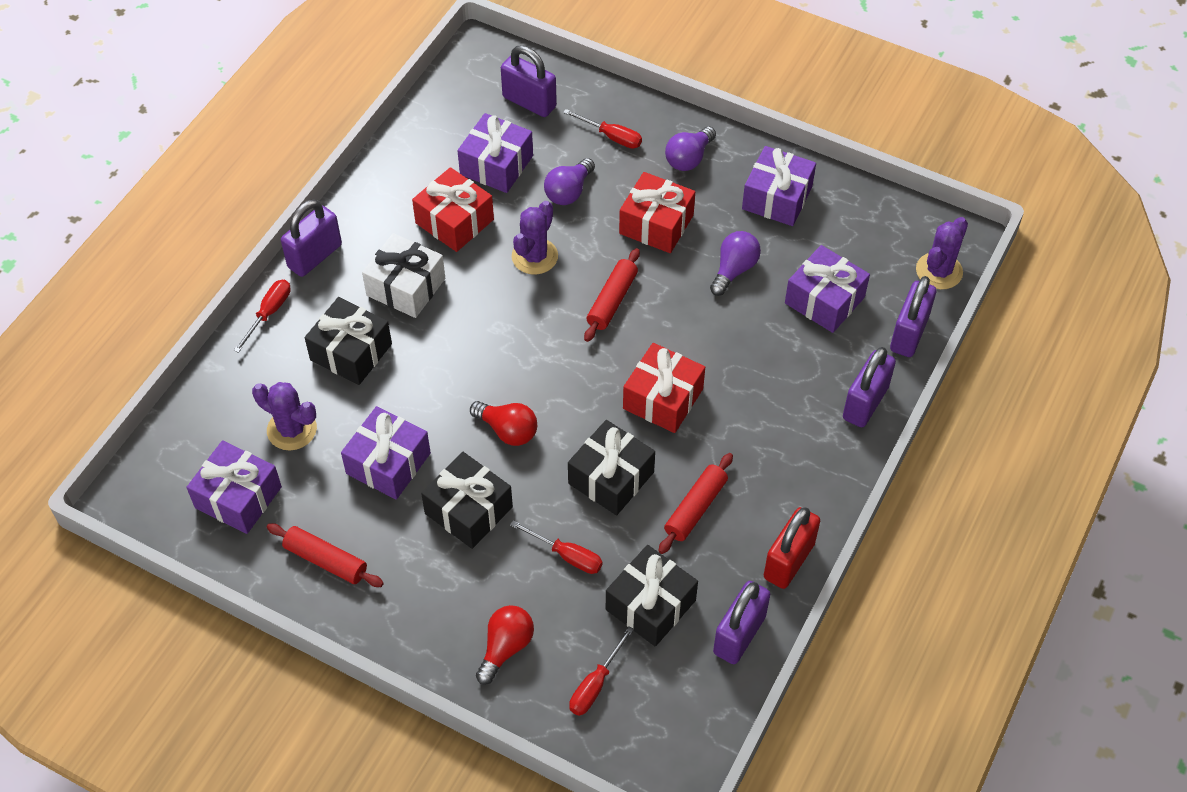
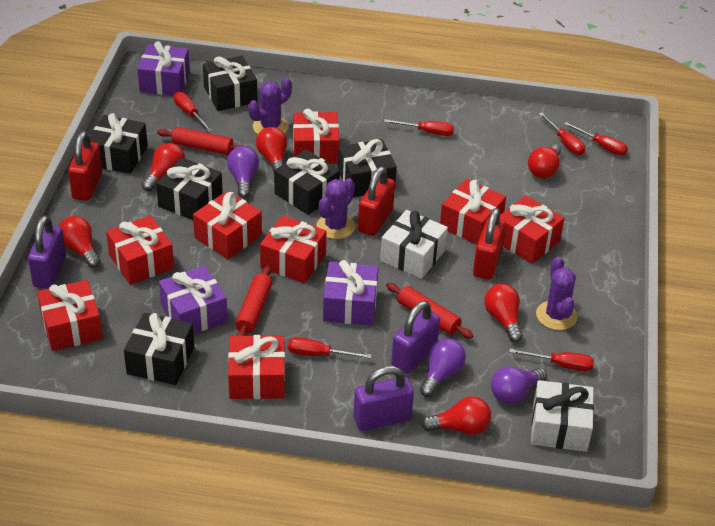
black gift: 4 -> 6
purple gift: 5 -> 3
purple padlock: 5 -> 3
red gift: 3 -> 8
red light bulb: 2 -> 6
red padlock: 1 -> 3
red screwdriver: 4 -> 6
white gift: 1 -> 2

